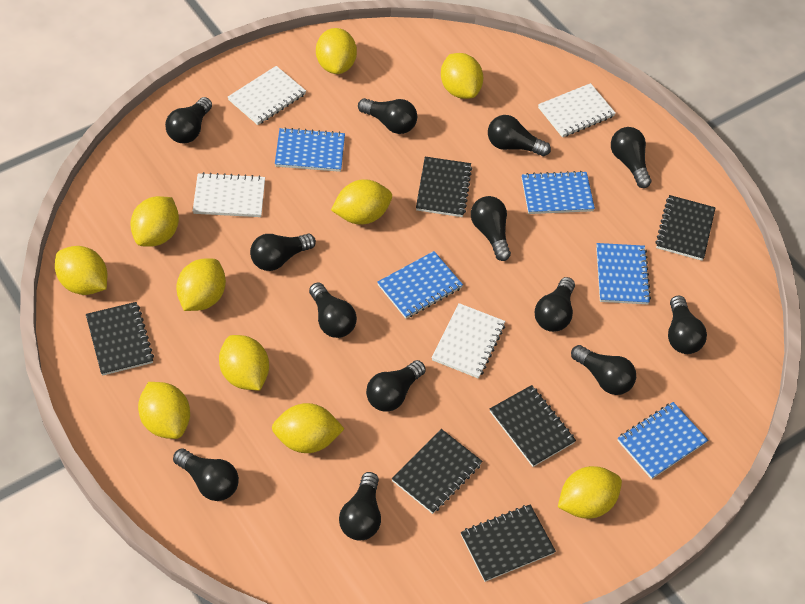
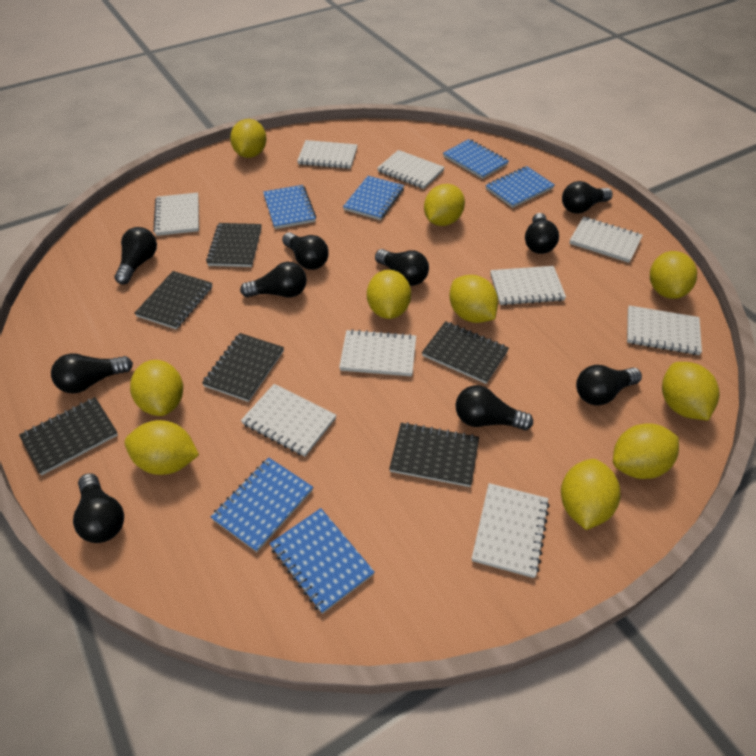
black light bulb: 13 -> 10
blue notebook: 5 -> 6
white notebook: 4 -> 9

